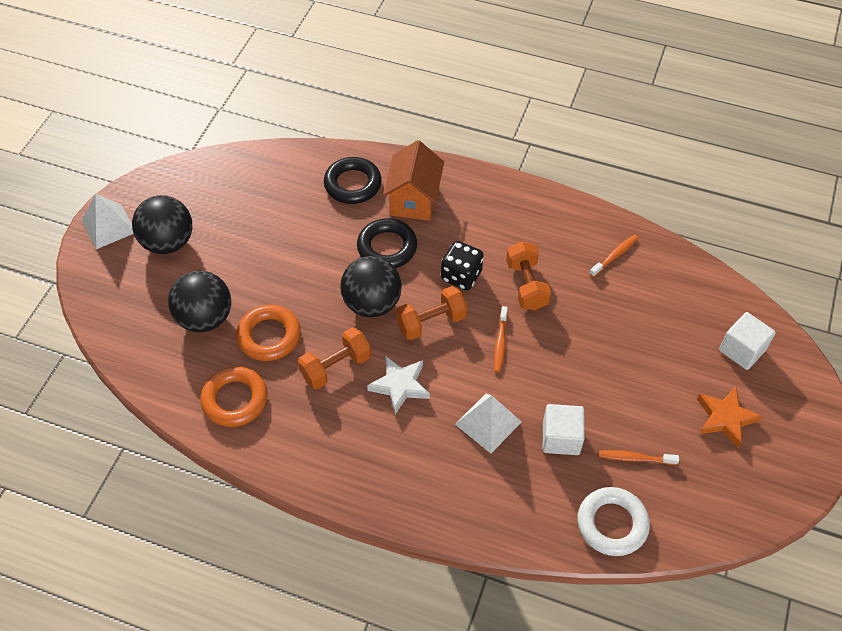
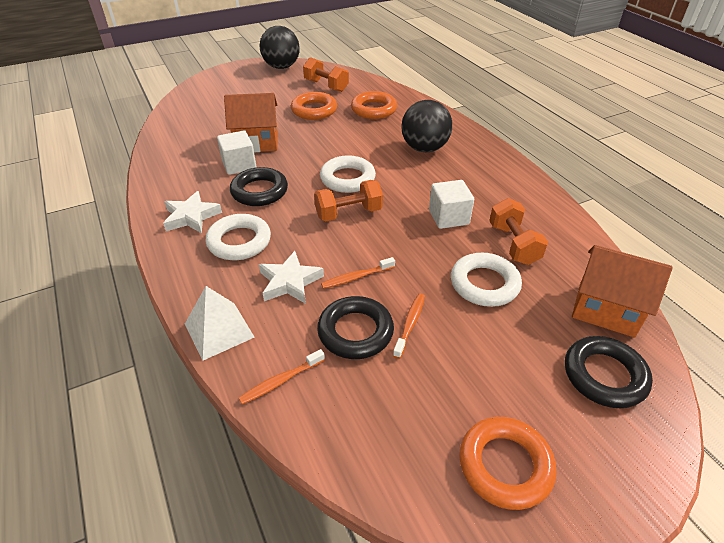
black ball: 3 -> 2
black dice: 1 -> 0
black ring: 2 -> 3
orange house: 1 -> 2
orange ring: 2 -> 3
orange star: 1 -> 0
white pyramid: 2 -> 1
white ring: 1 -> 3
white star: 1 -> 2

